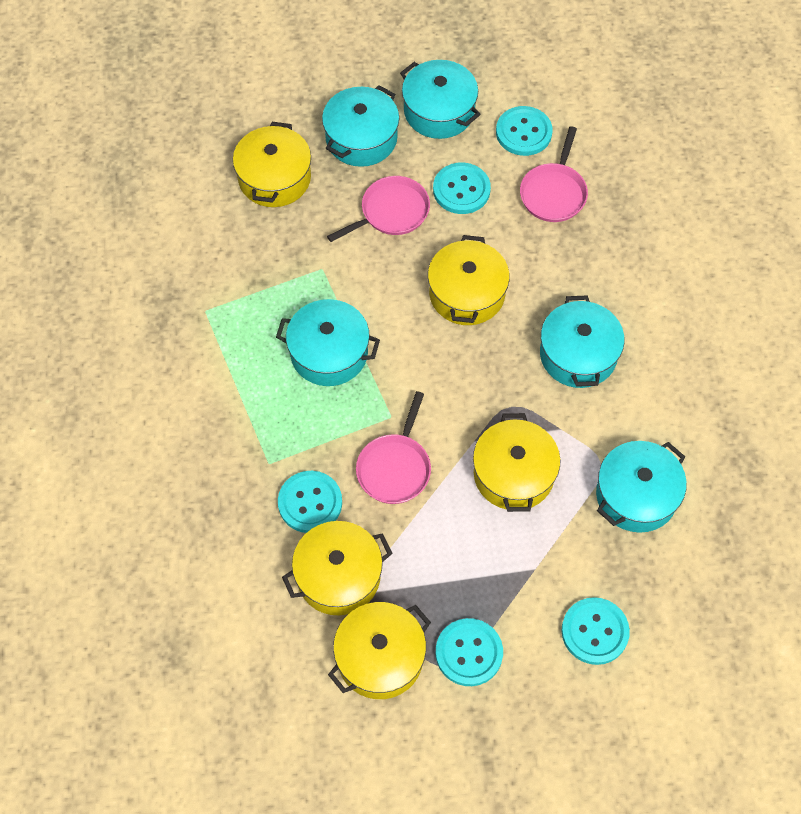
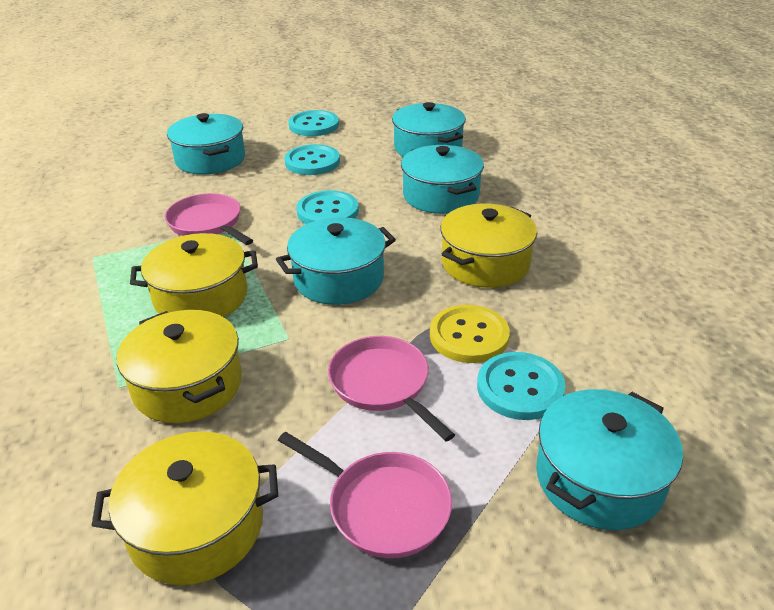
turquoise button: 5 -> 4
yellow button: 0 -> 1
yellow pot: 5 -> 4

